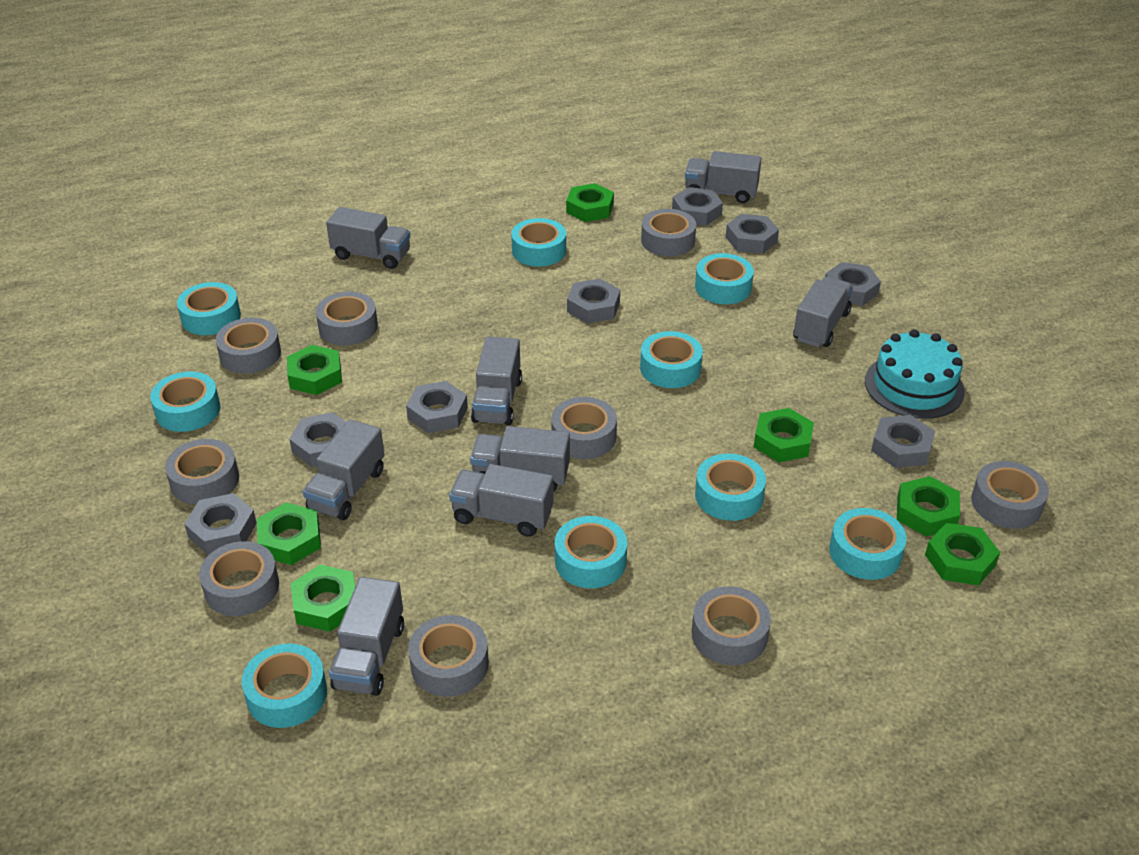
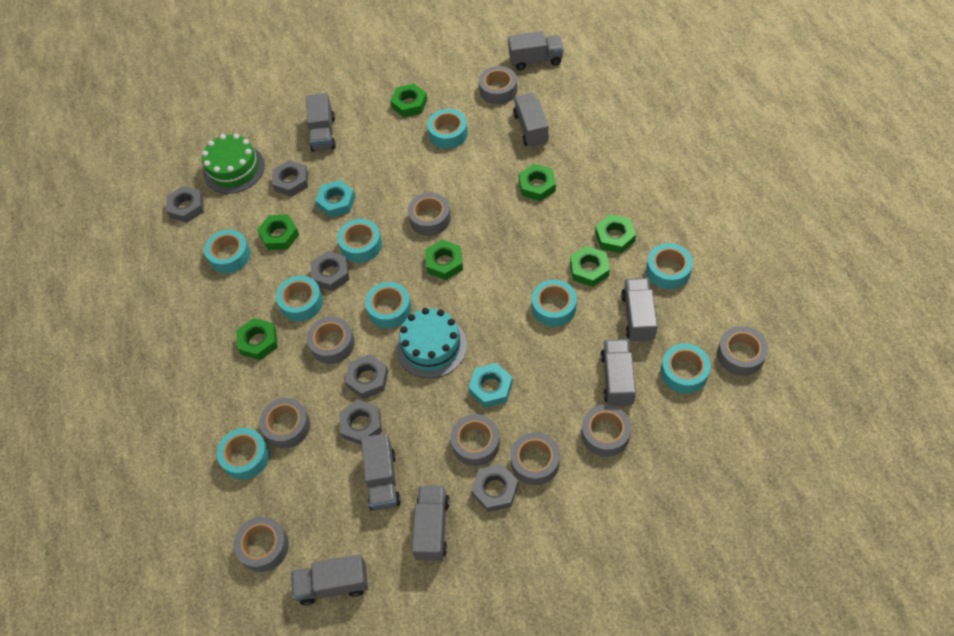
green cake: 0 -> 1
grey nut: 8 -> 6
turquoise nut: 0 -> 2

